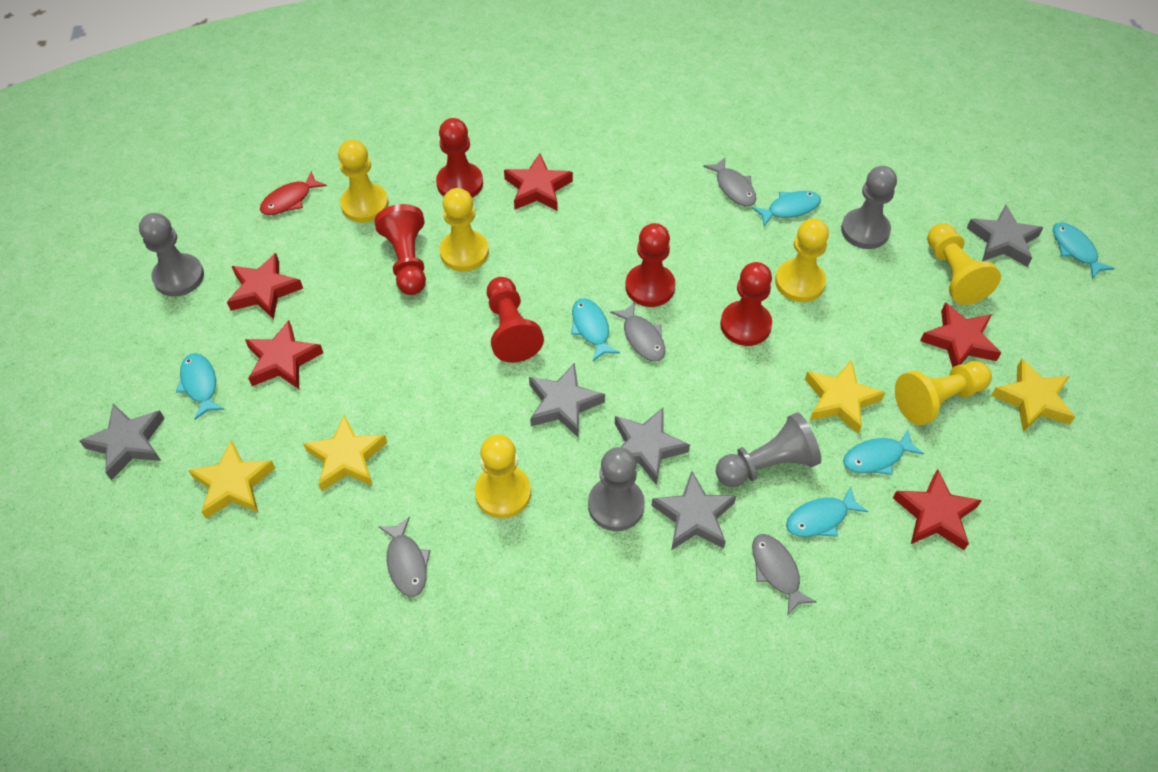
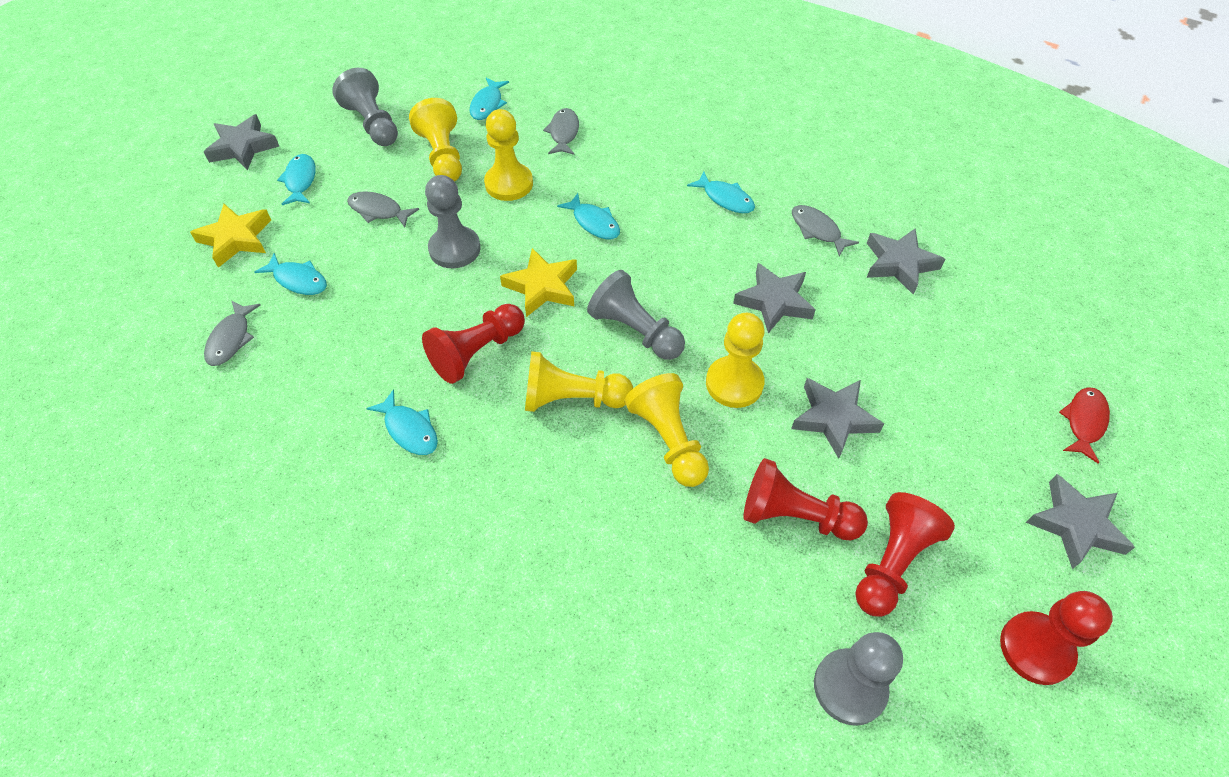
red pawn: 5 -> 4
red star: 5 -> 0
yellow pawn: 6 -> 5
yellow star: 4 -> 2

